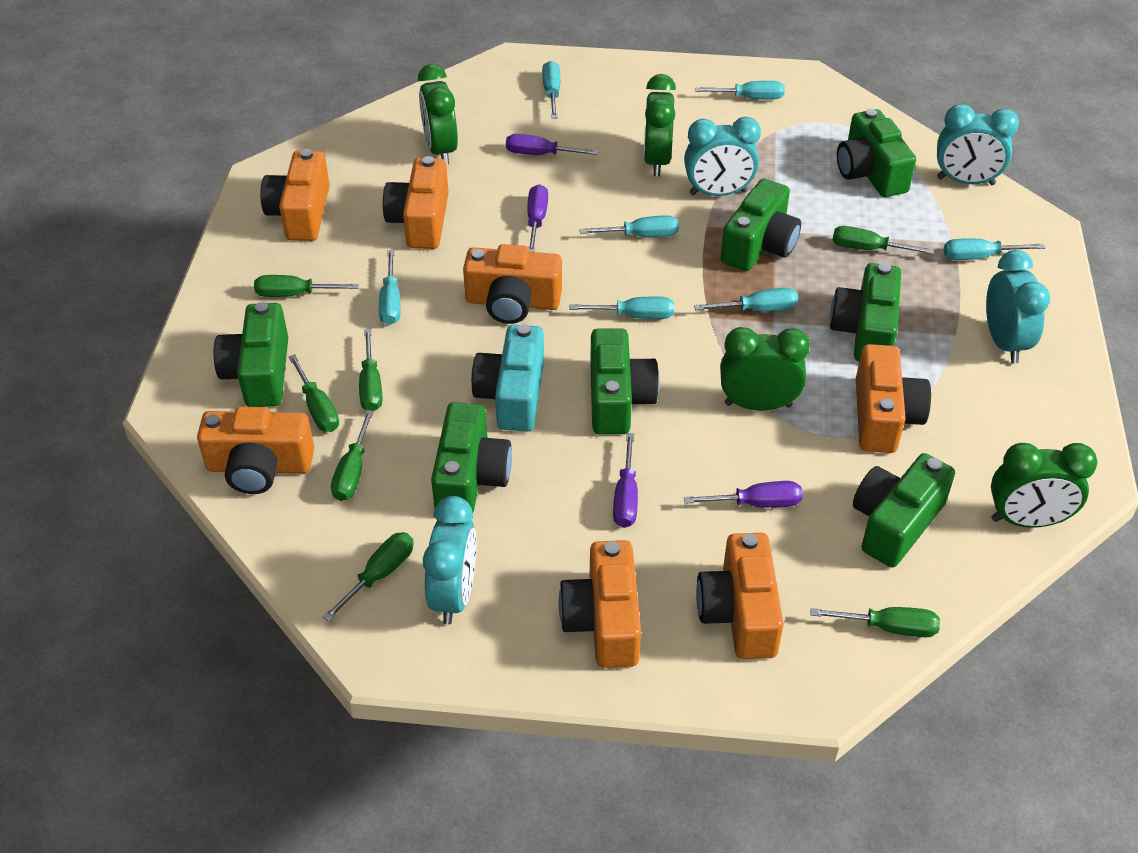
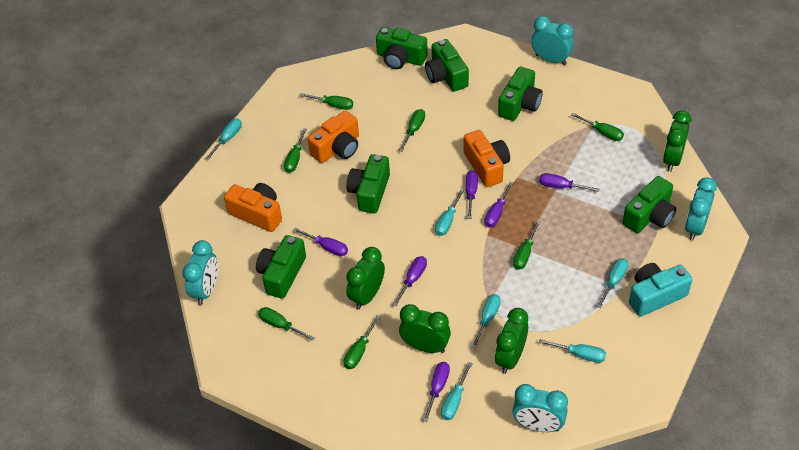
green camera: 7 -> 6
orange camera: 7 -> 3
purple screwdriver: 4 -> 6
turquoise screwdriver: 7 -> 6

